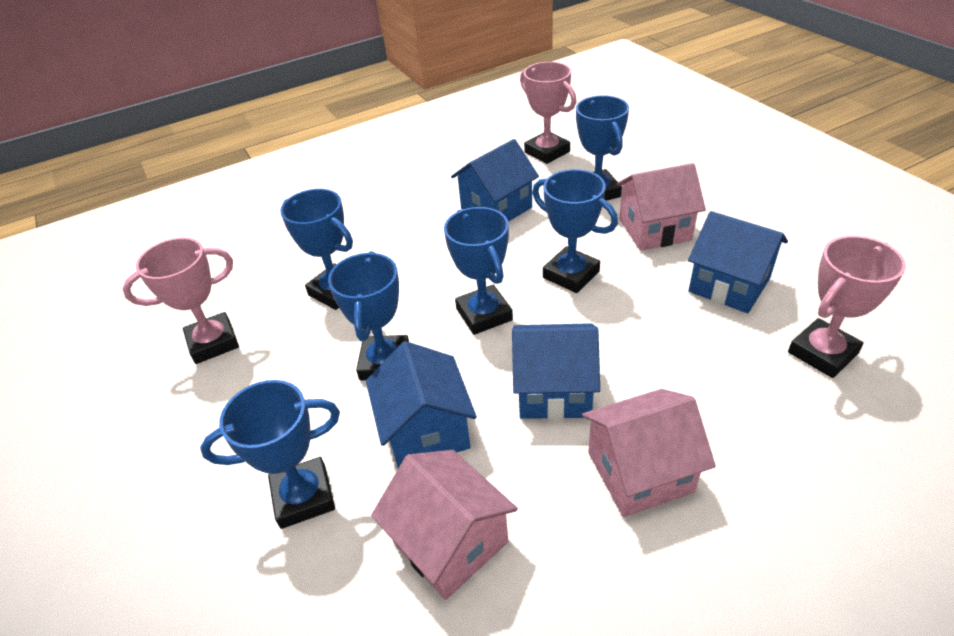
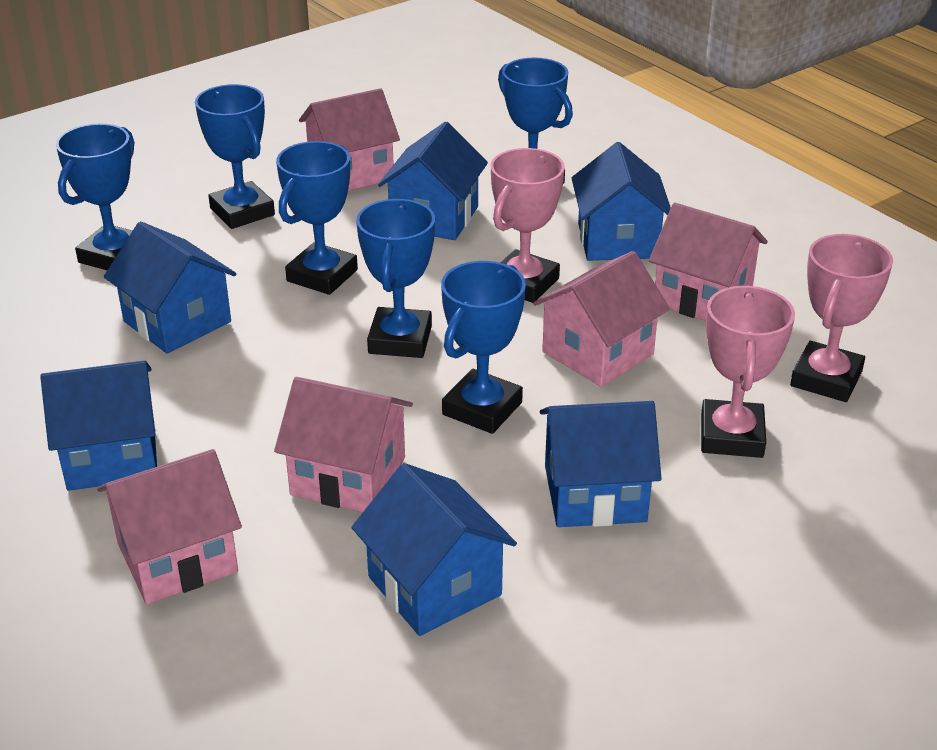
blue house: 4 -> 6
pink house: 3 -> 5

